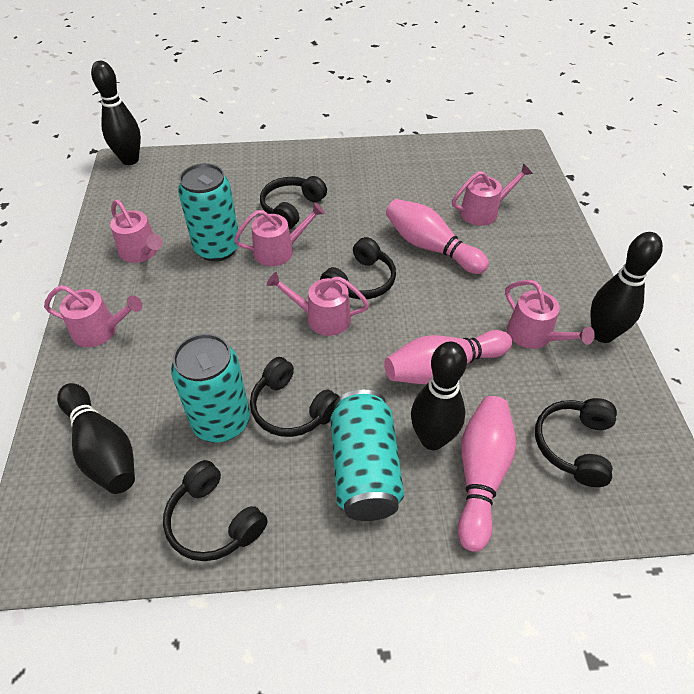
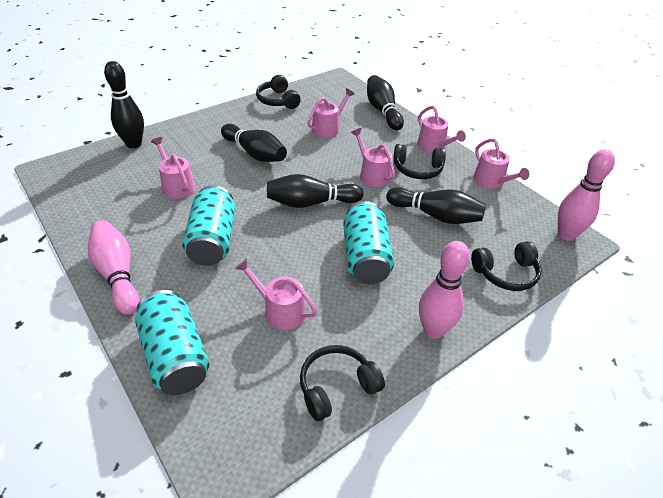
black bowling pin: 4 -> 5
black headphones: 5 -> 4

